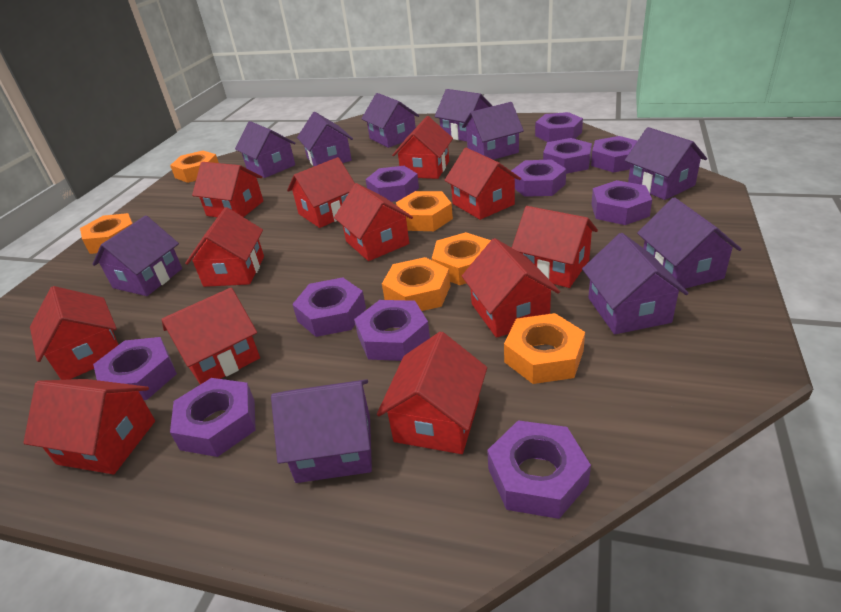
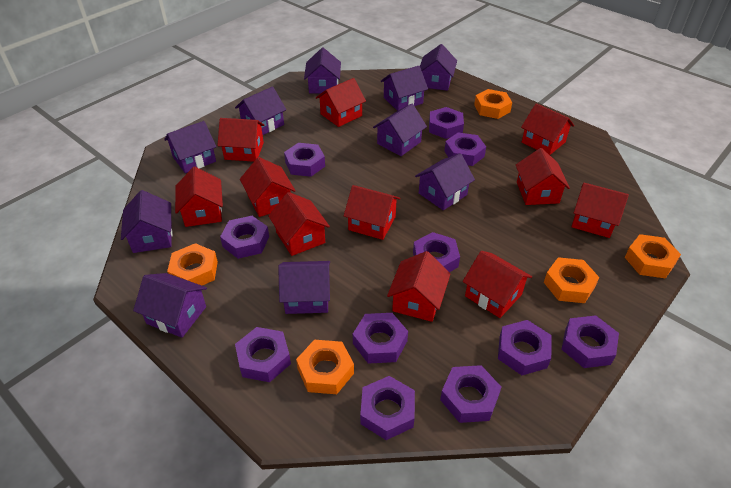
orange nut: 6 -> 5
red house: 12 -> 11

